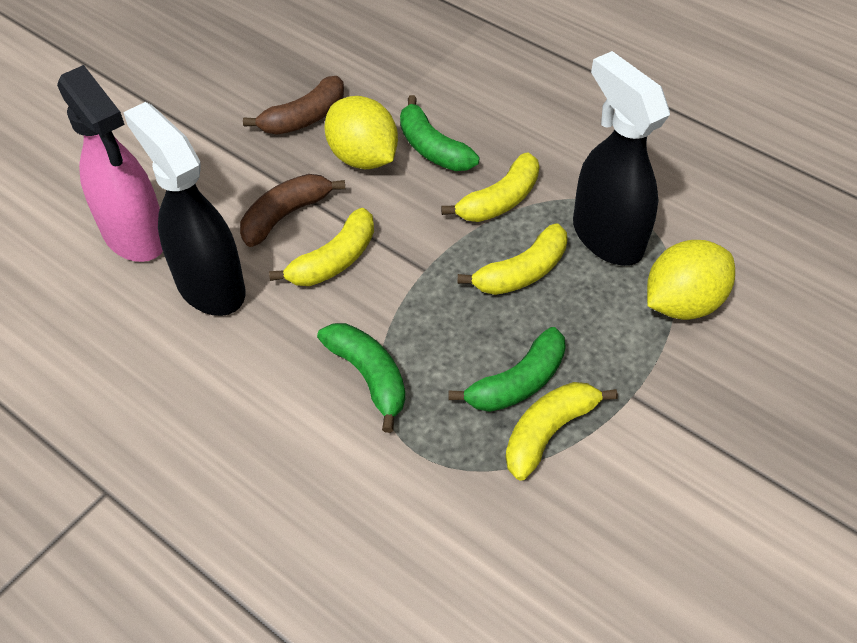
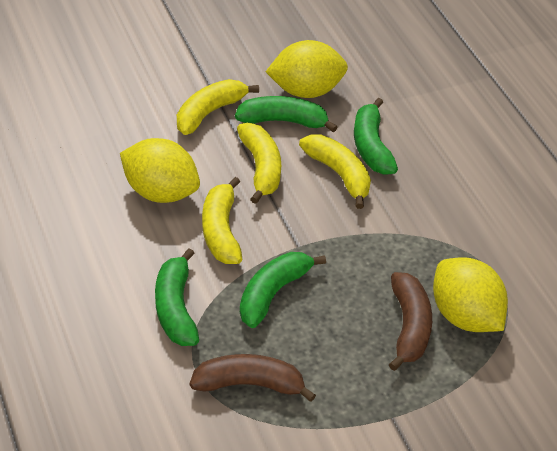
black spray bottle: 2 -> 0
green banana: 3 -> 4
pink spray bottle: 1 -> 0
yellow lemon: 2 -> 3

